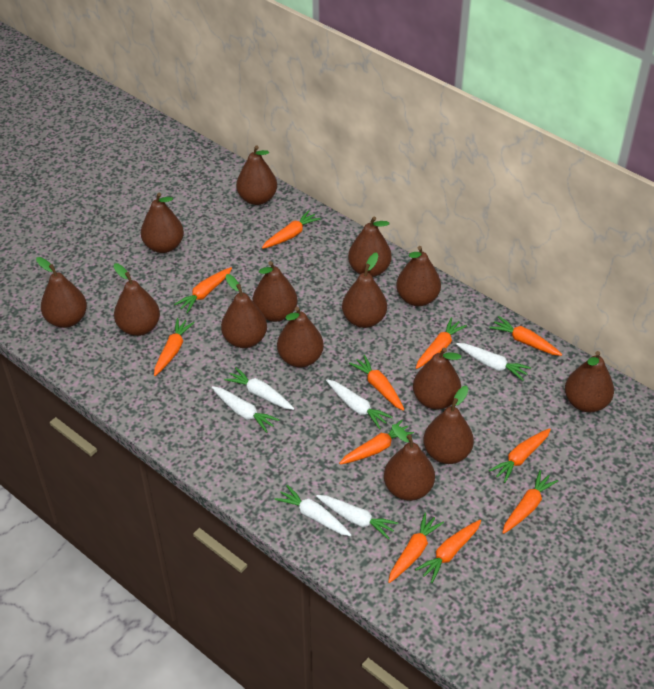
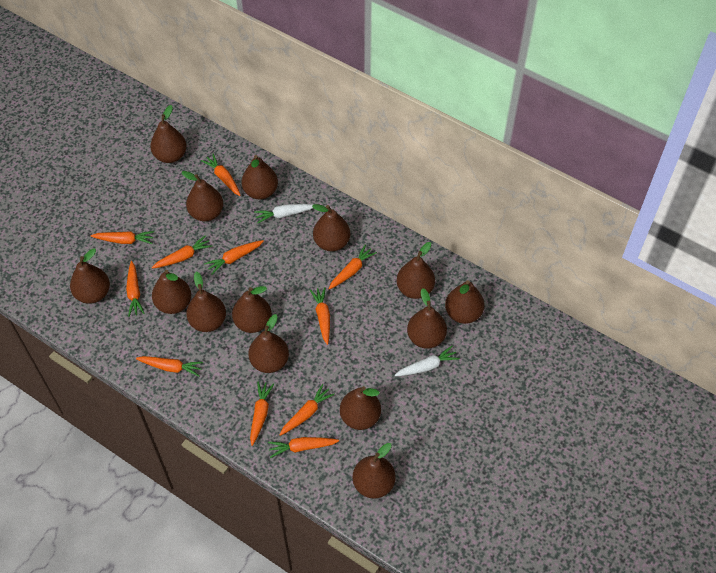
white carrot: 6 -> 2

